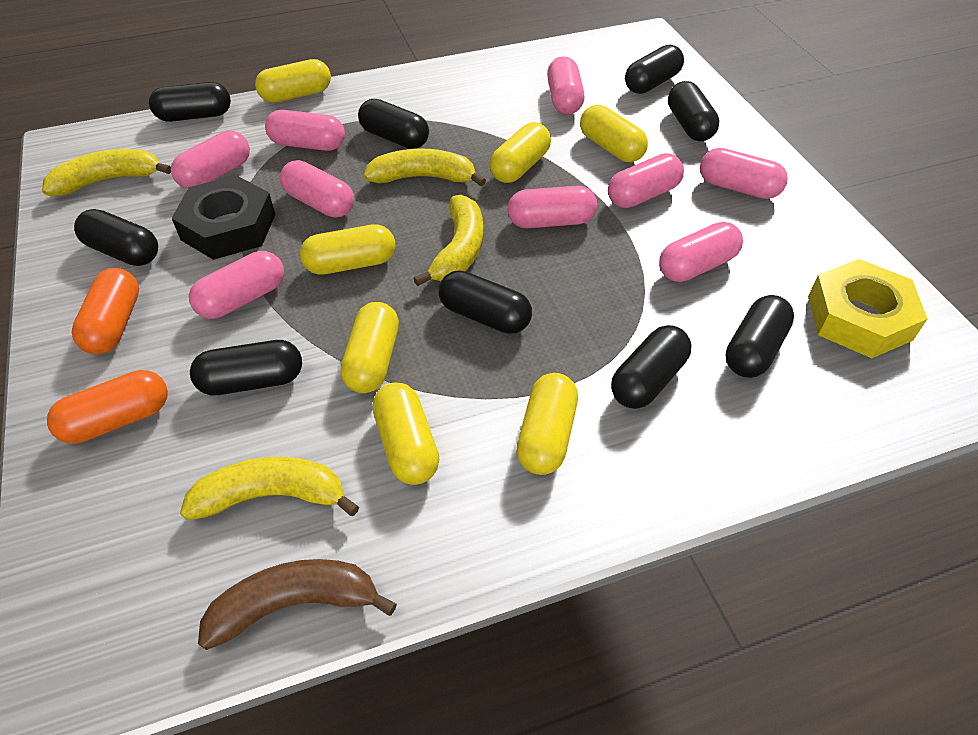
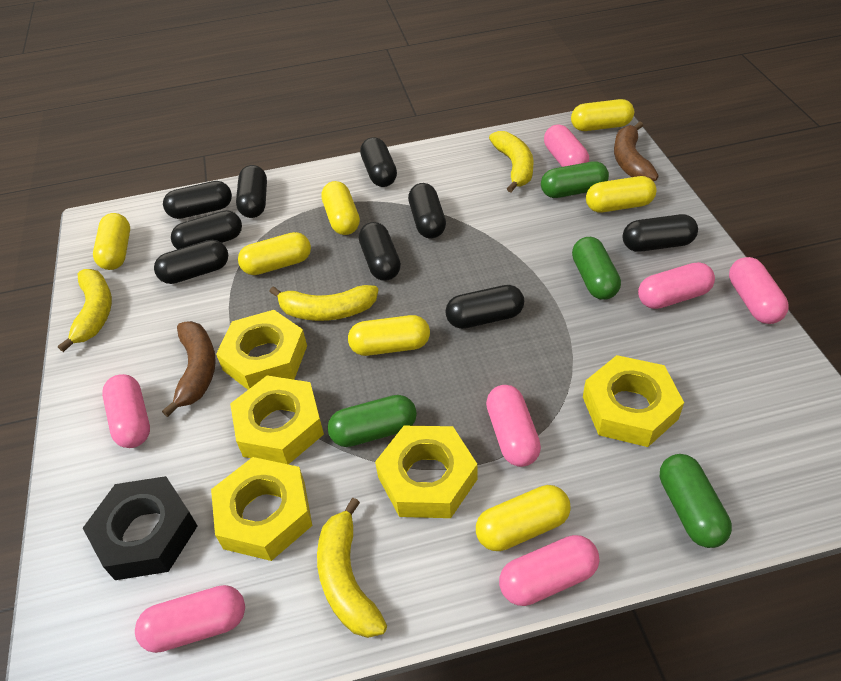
brown banana: 1 -> 2
green capsule: 0 -> 4
orange capsule: 2 -> 0
pink capsule: 9 -> 7
yellow nut: 1 -> 5

